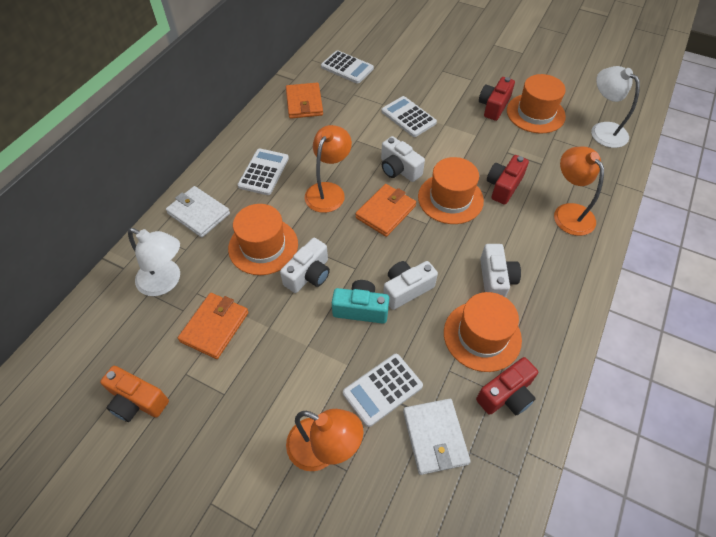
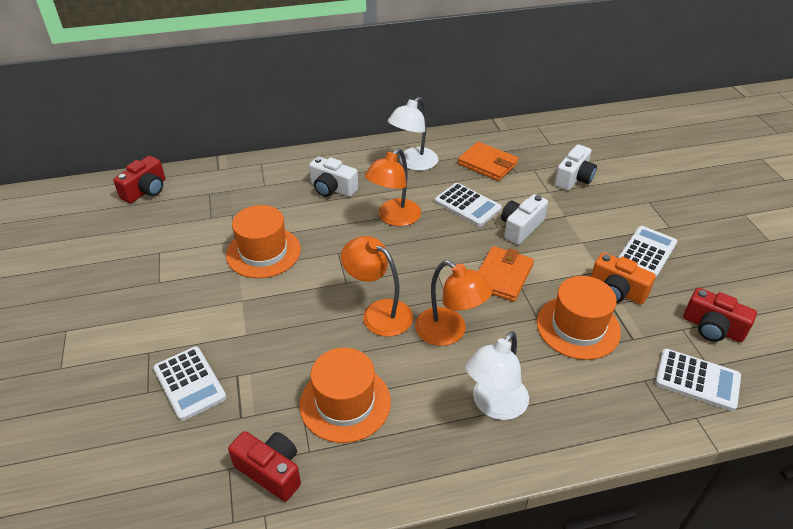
orange hat: 4 -> 3
orange wallet: 3 -> 2
turquoise camera: 1 -> 0
white camera: 4 -> 3
white wallet: 2 -> 0

